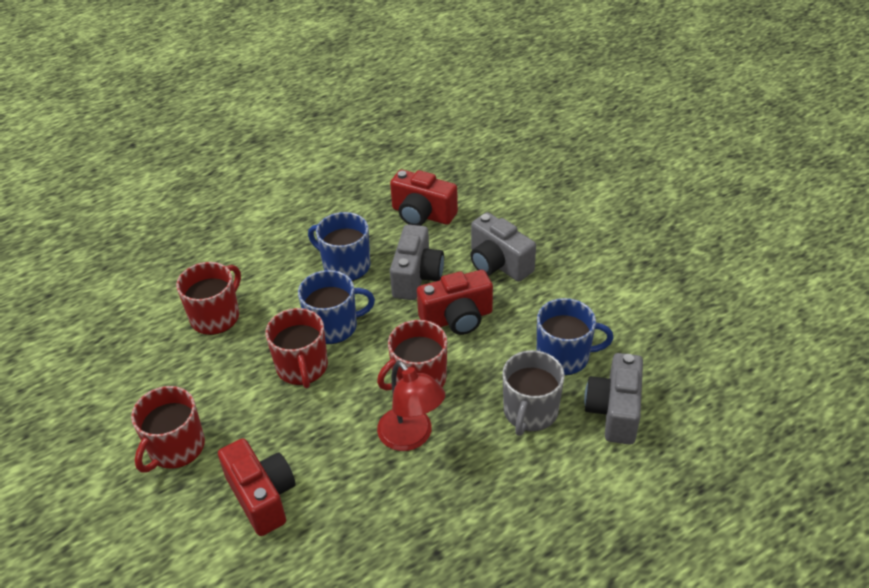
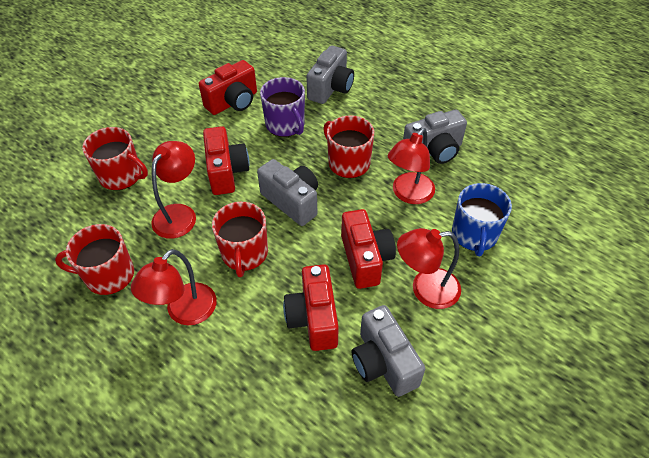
blue mug: 3 -> 1
grey camera: 3 -> 4
grey mug: 1 -> 0
purple mug: 0 -> 1
red camera: 3 -> 4
red lamp: 1 -> 4

